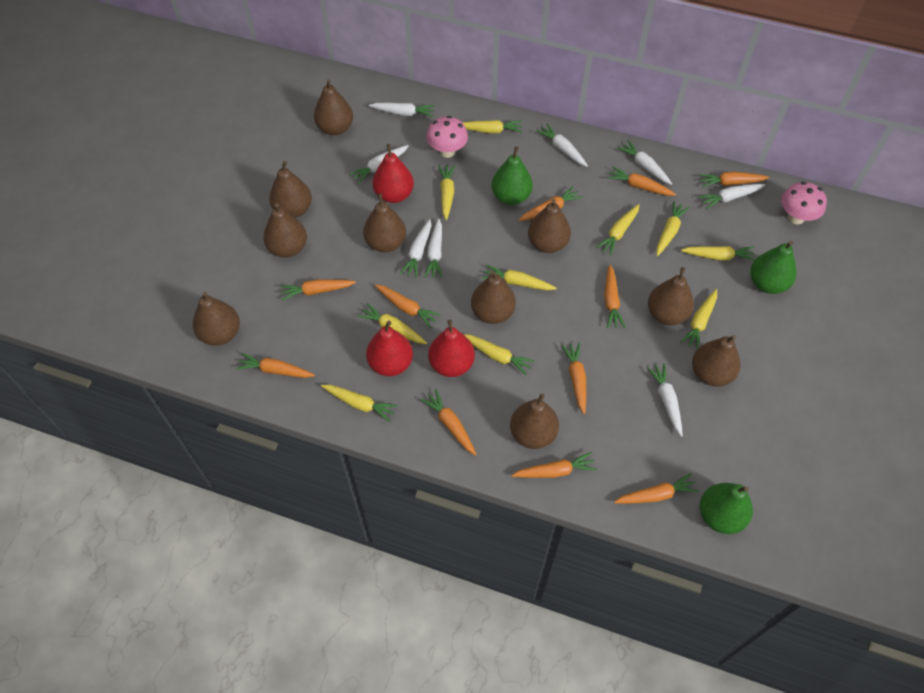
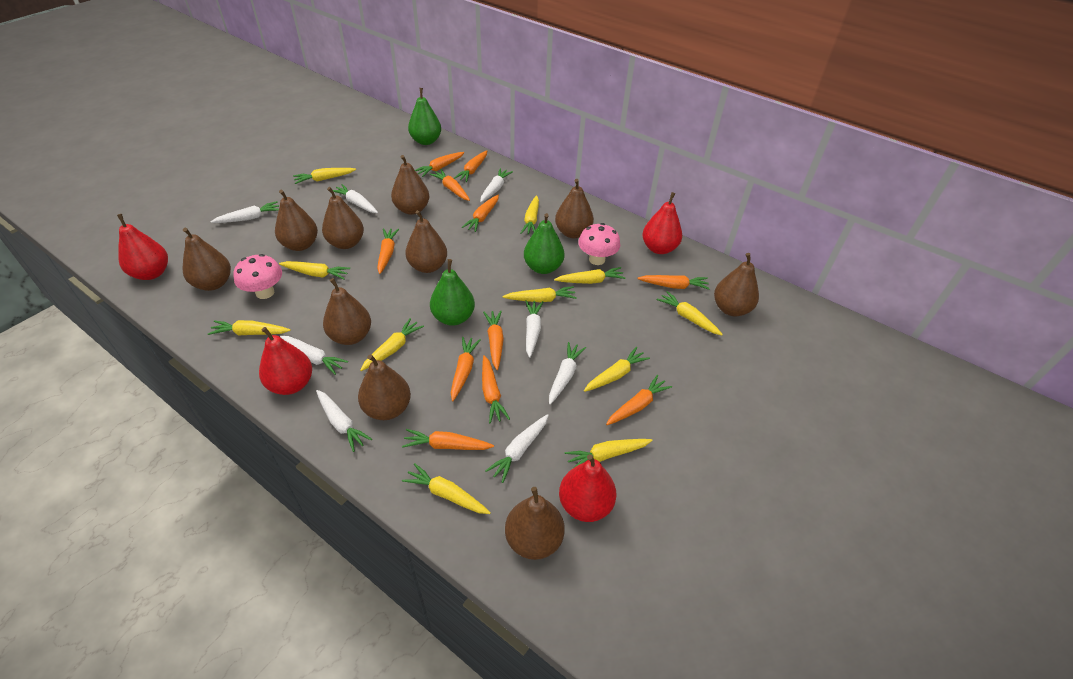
red pear: 3 -> 4
yellow carrot: 10 -> 11

